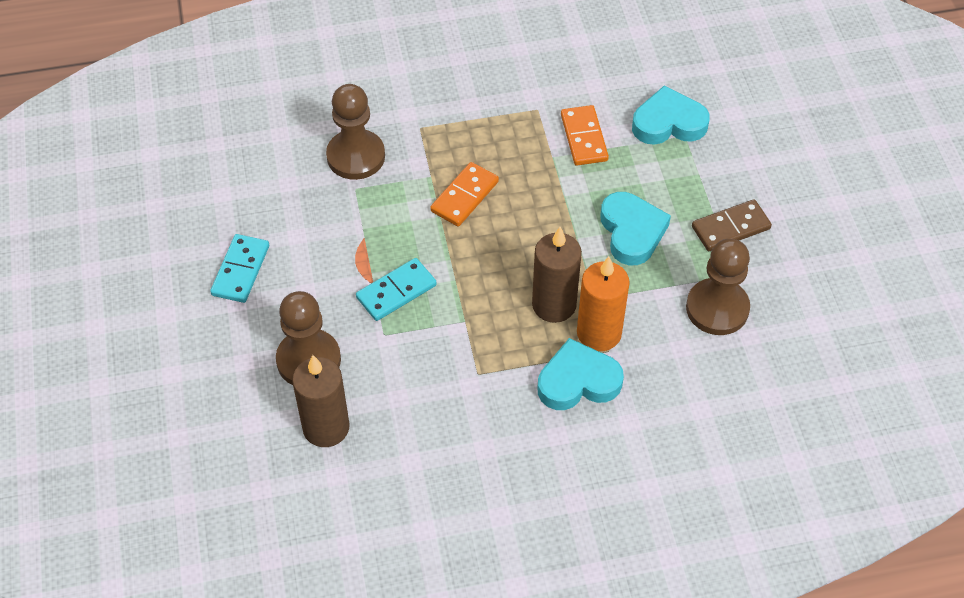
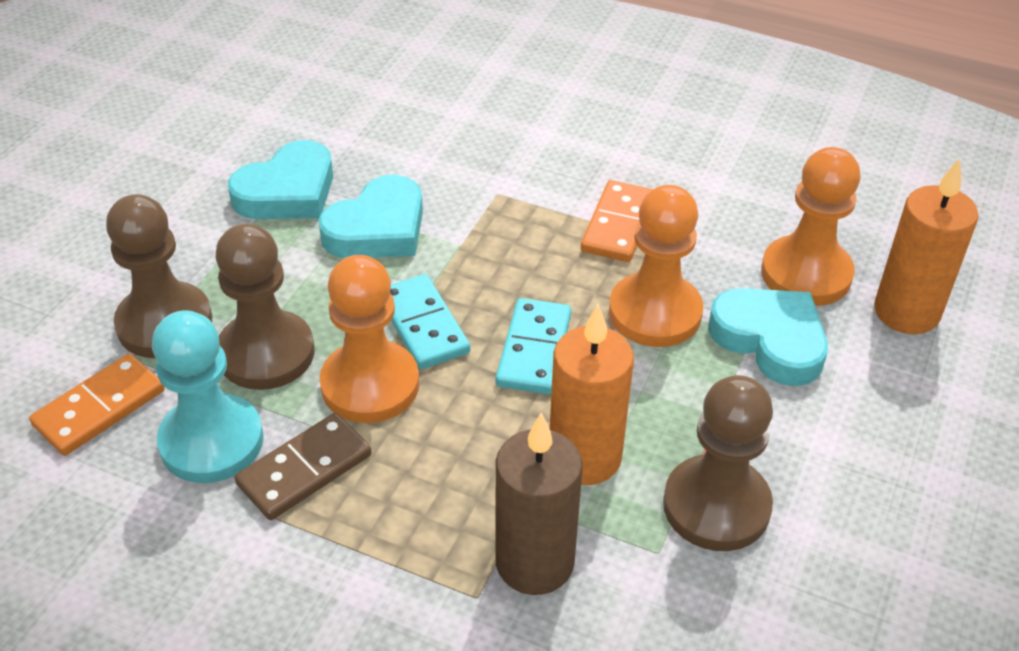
brown candle: 2 -> 1
orange candle: 1 -> 2
orange pawn: 0 -> 3
turquoise pawn: 0 -> 1

